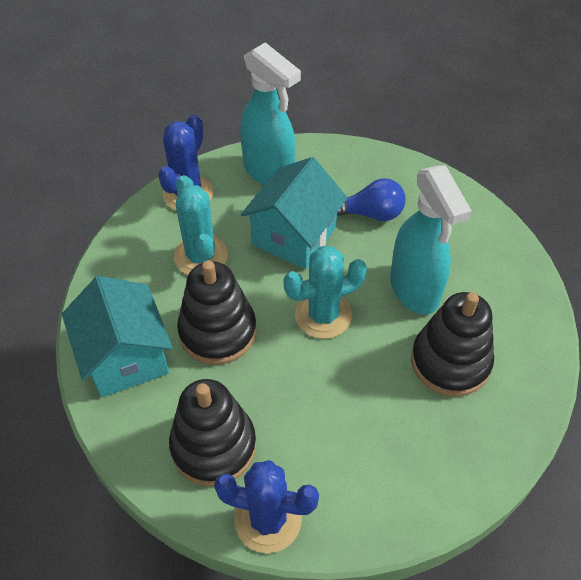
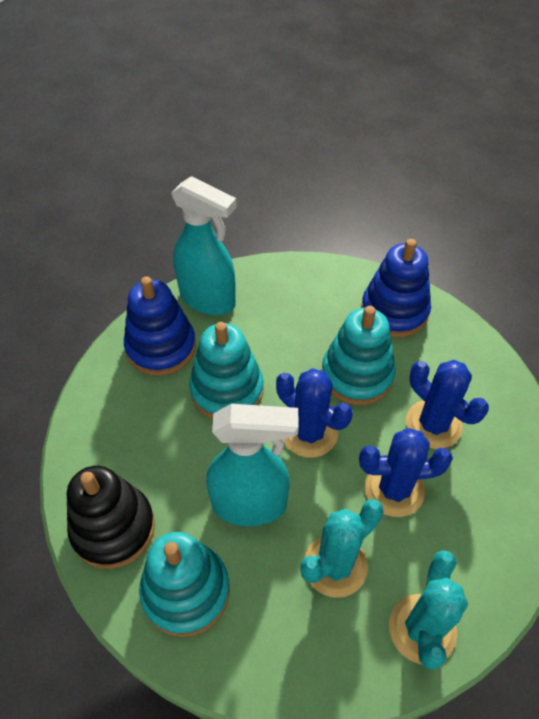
black stacking toy: 3 -> 1
blue cactus: 2 -> 3
blue light bulb: 1 -> 0
blue stacking toy: 0 -> 2
turquoise house: 2 -> 0
turquoise stacking toy: 0 -> 3

